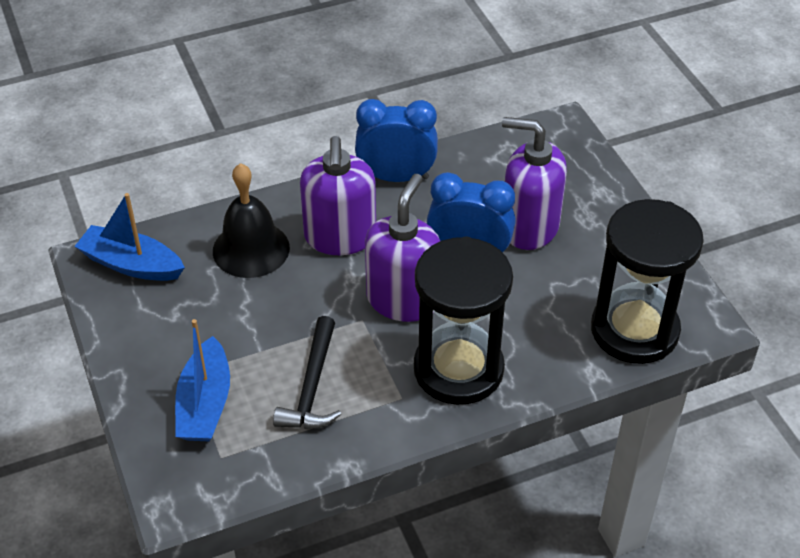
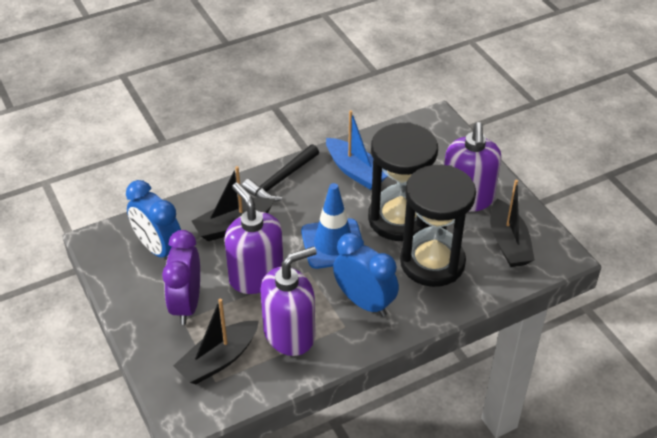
black bell: 1 -> 0
black boat: 0 -> 3
blue boat: 2 -> 1
blue traffic cone: 0 -> 1
purple clock: 0 -> 1

